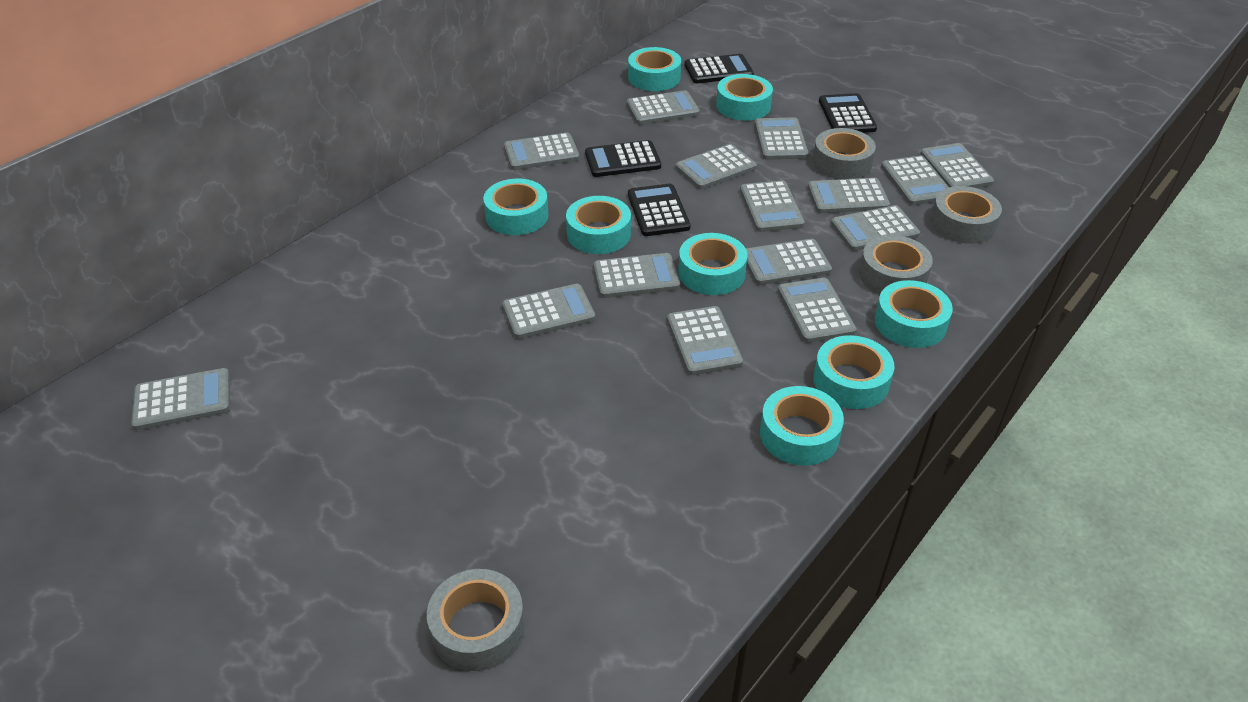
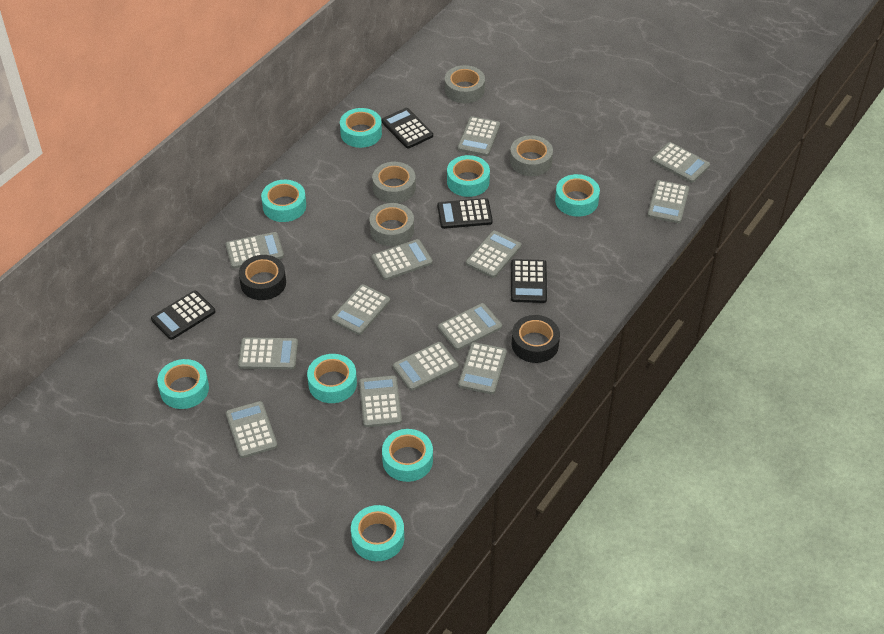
black tape: 0 -> 2
grey calculator: 15 -> 13

